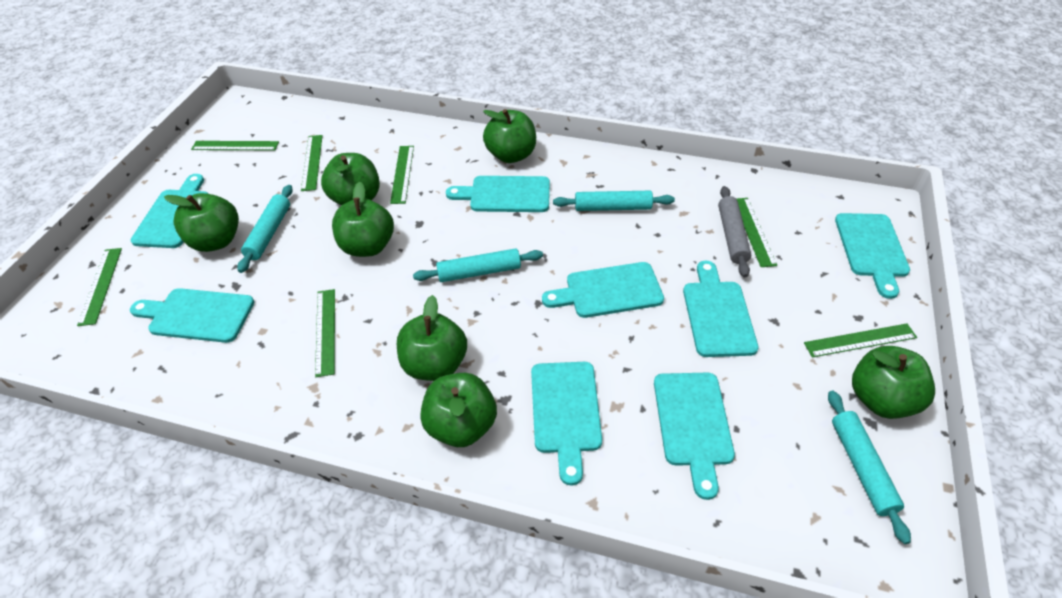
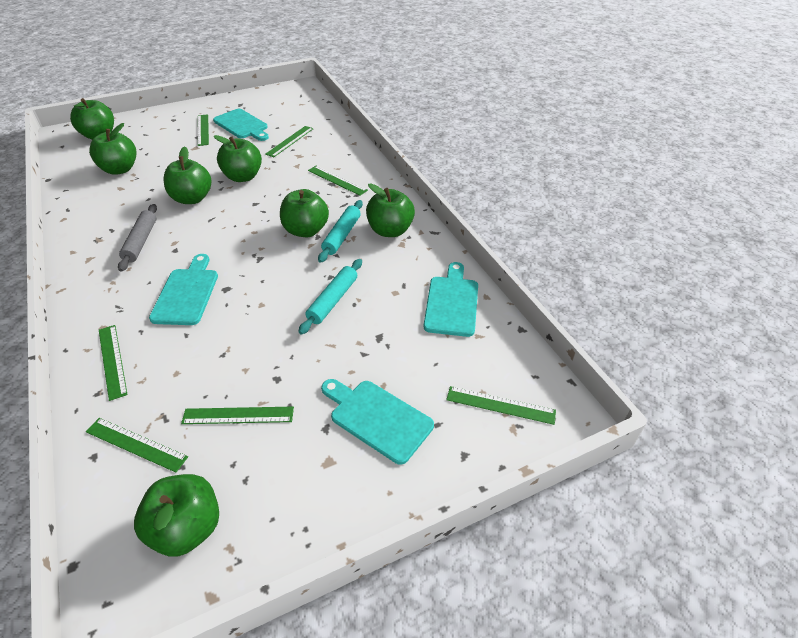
turquoise cutting board: 8 -> 4
turquoise rolling pin: 4 -> 2

